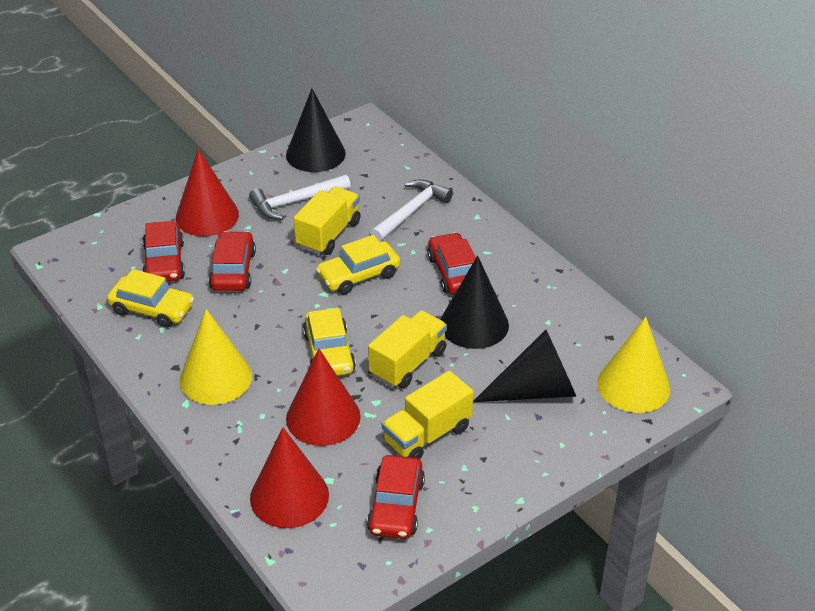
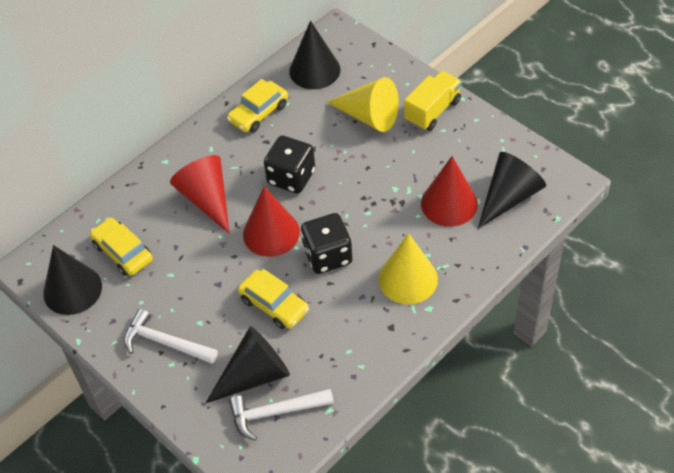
black cone: 3 -> 4
black dice: 0 -> 2
red car: 4 -> 0
yellow truck: 3 -> 1

